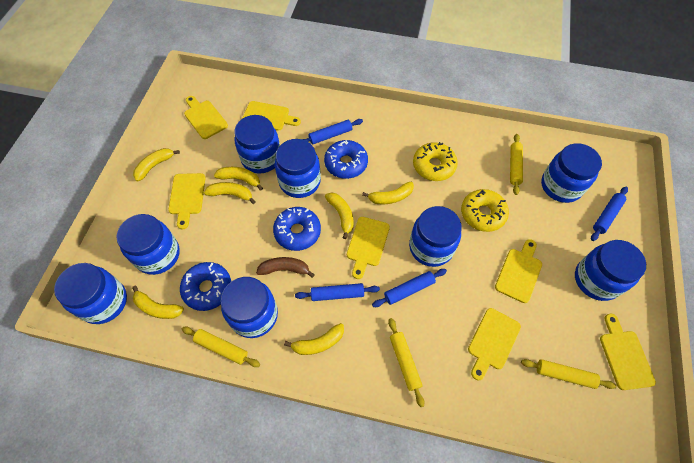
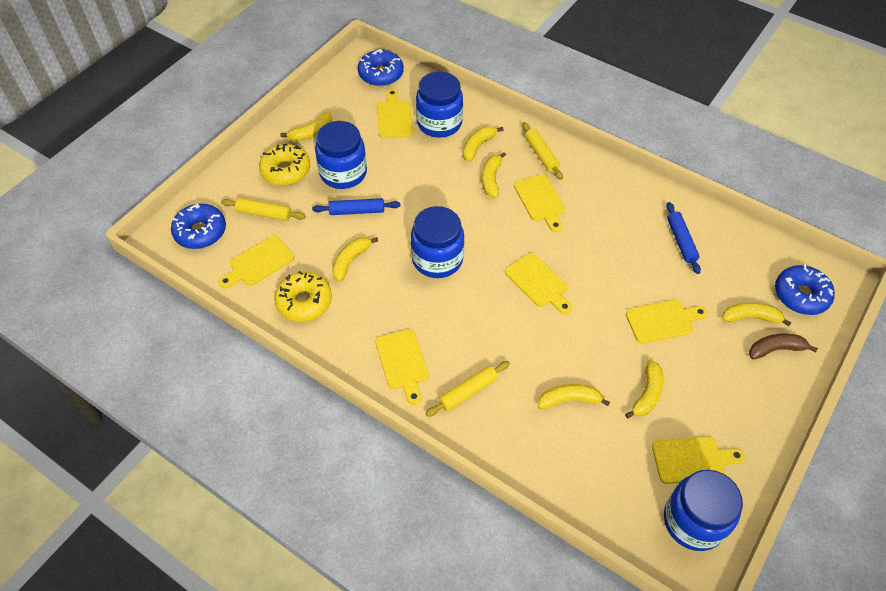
blue jar: 8 -> 4
blue rolling pin: 4 -> 2
yellow rolling pin: 4 -> 3

